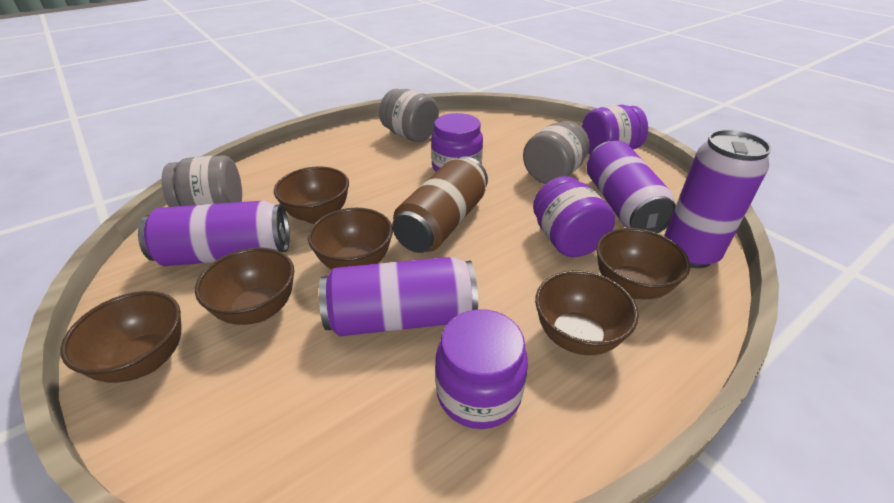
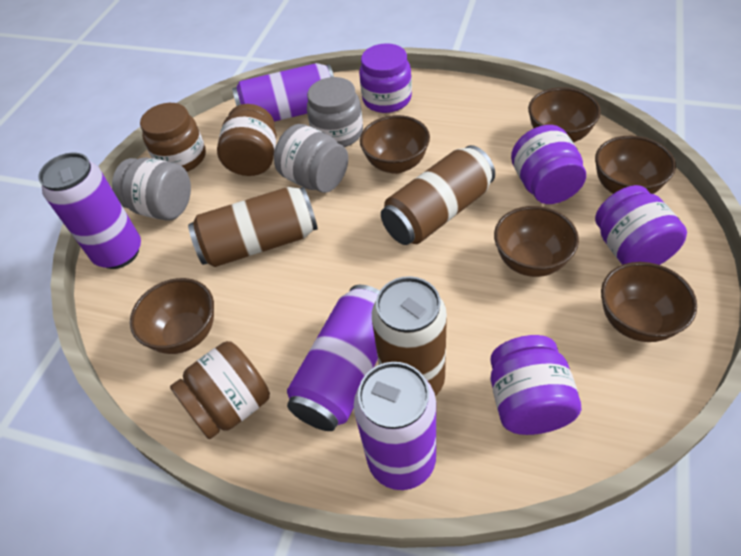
brown can: 1 -> 3
brown jar: 0 -> 3

